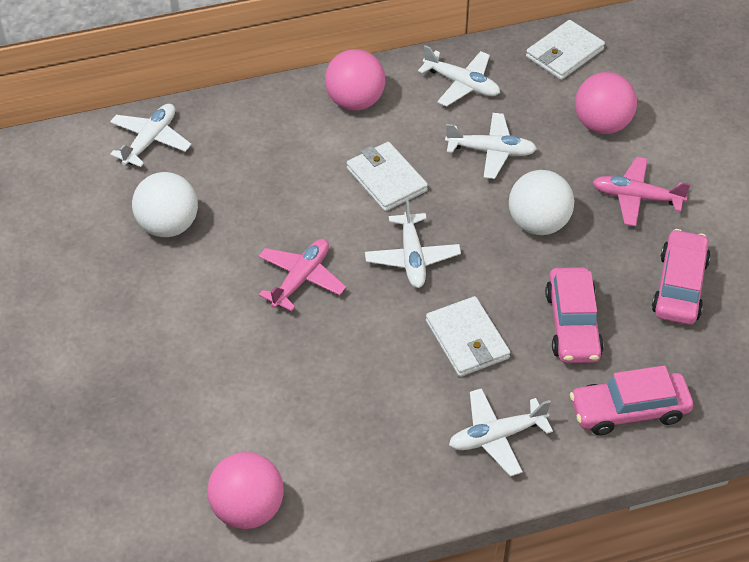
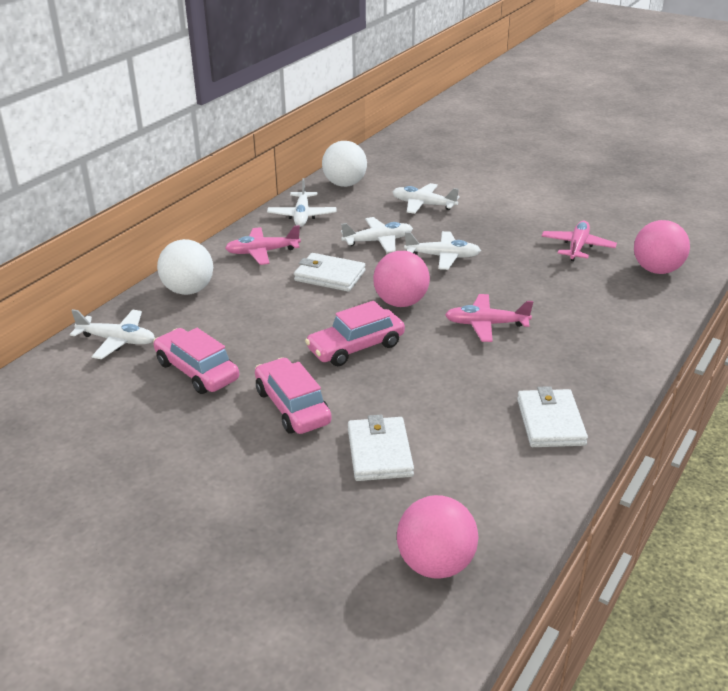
pink plane: 2 -> 3

